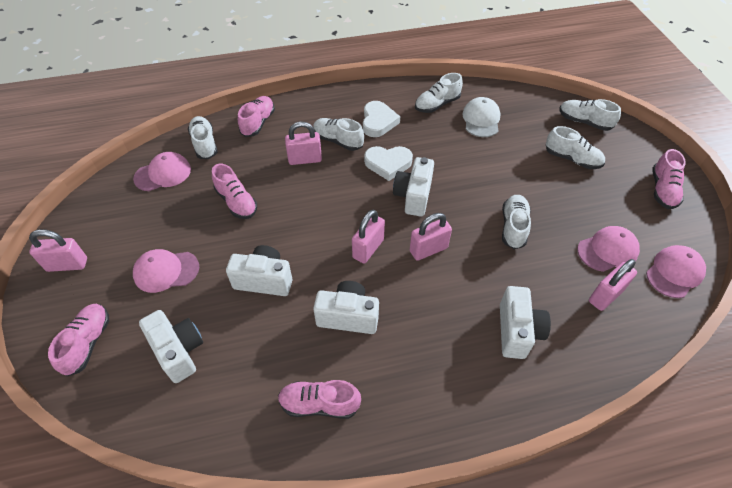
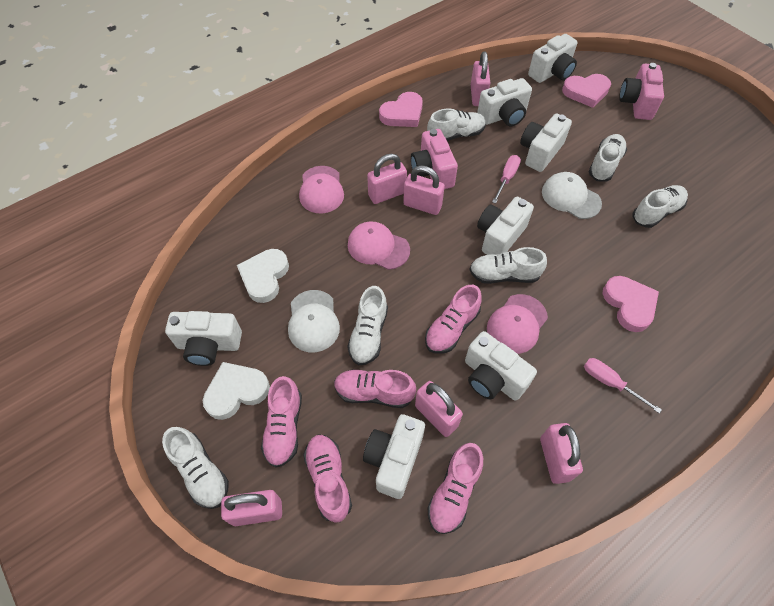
pink camera: 0 -> 2
pink cap: 4 -> 3
pink heart: 0 -> 3
pink padlock: 5 -> 6
pink screwdriver: 0 -> 2
white camera: 5 -> 7
white cap: 1 -> 2

